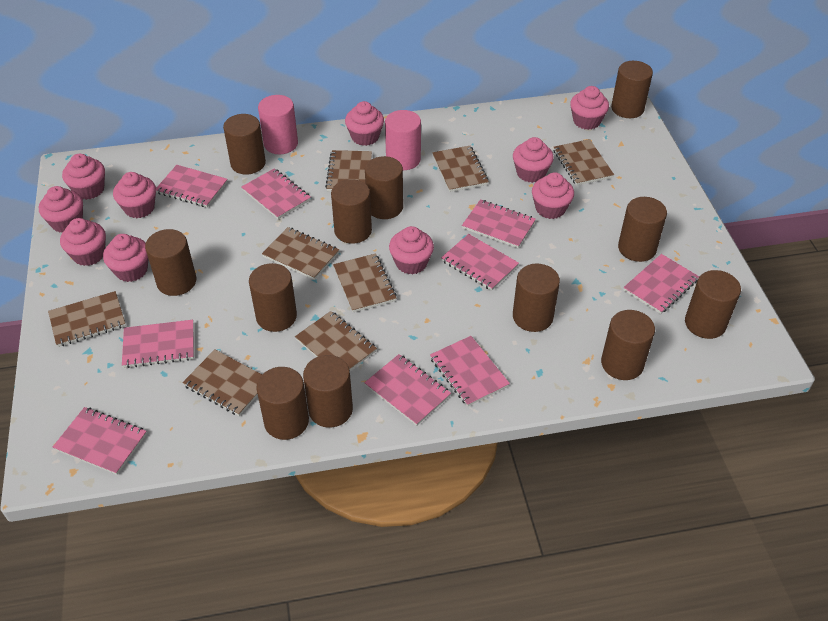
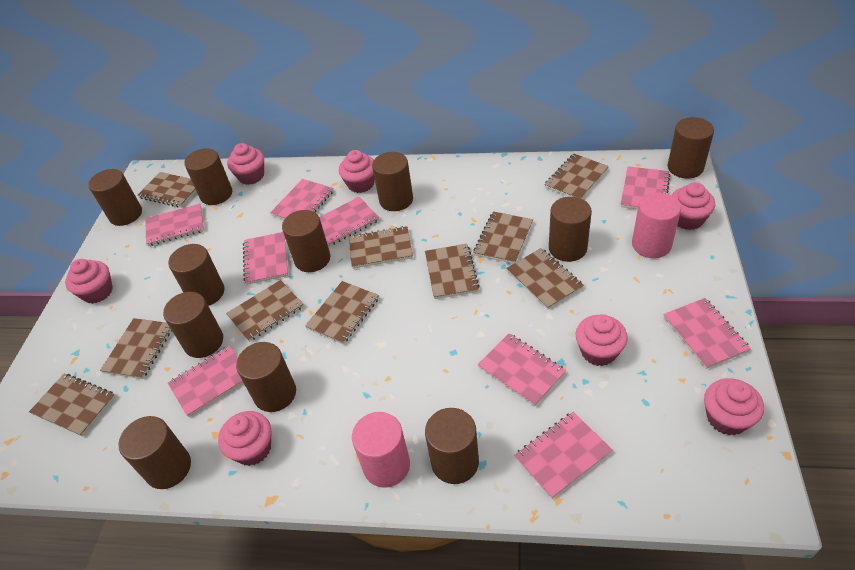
brown cylinder: 12 -> 11
brown notebook: 8 -> 10
pink cupcake: 10 -> 7

